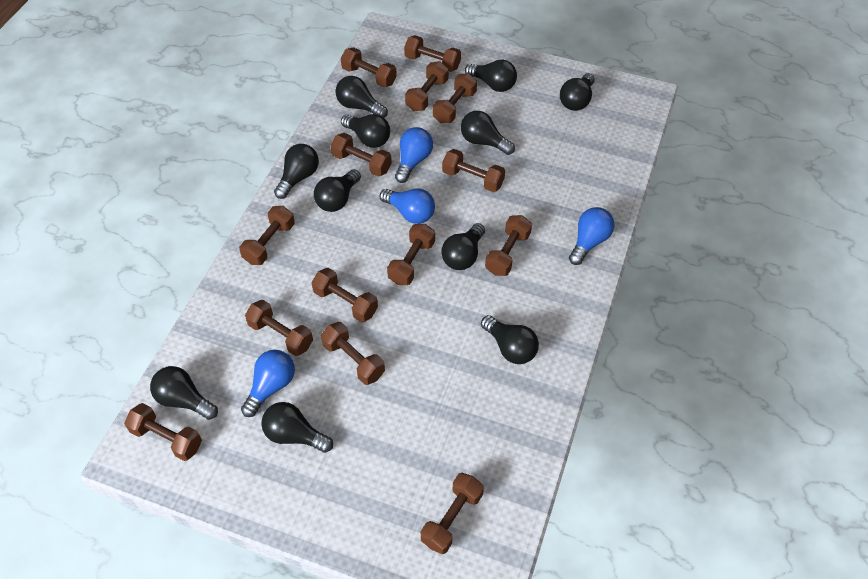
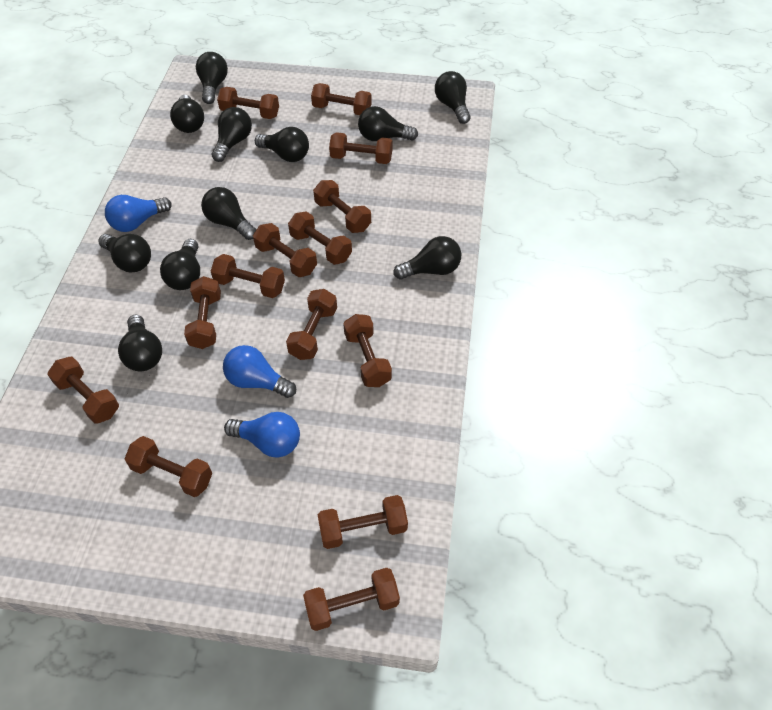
blue light bulb: 4 -> 3

